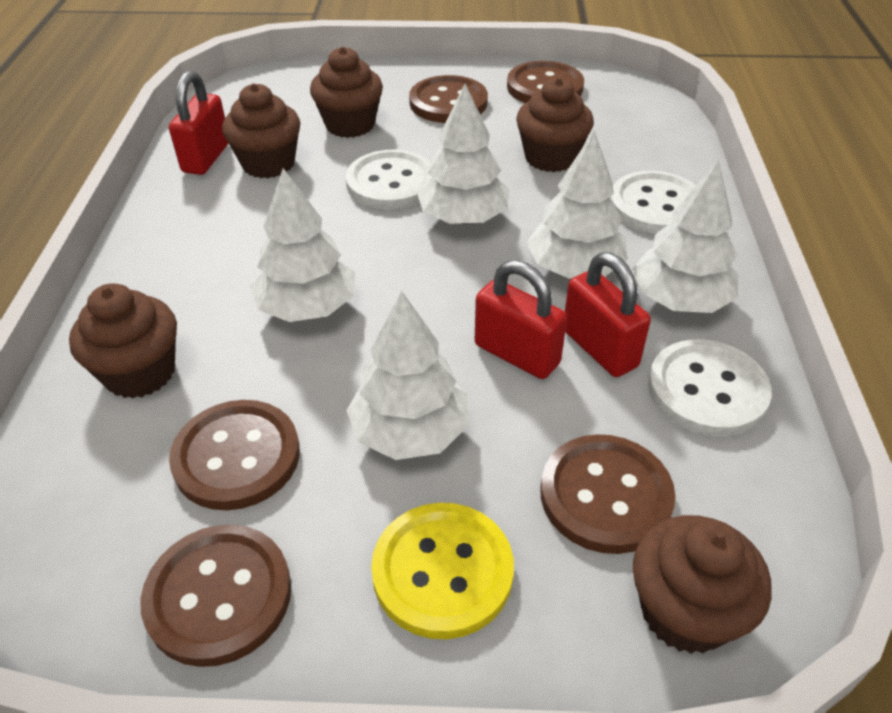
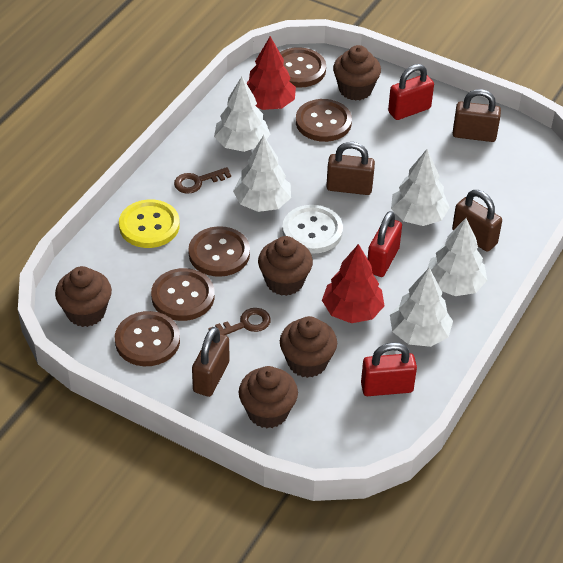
brown key: 0 -> 2
brown padlock: 0 -> 4
red tree: 0 -> 2
white button: 3 -> 1

